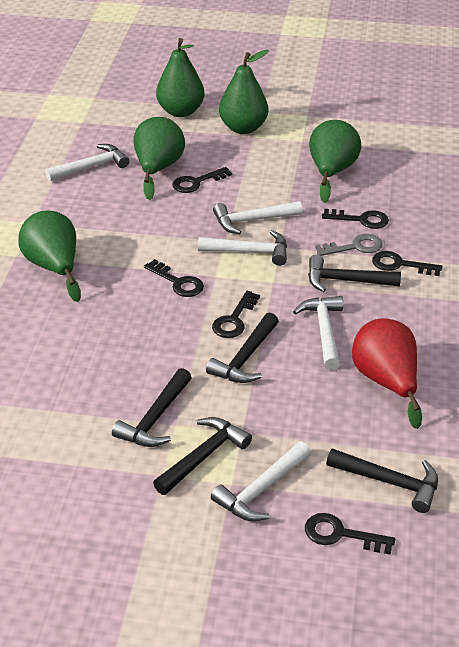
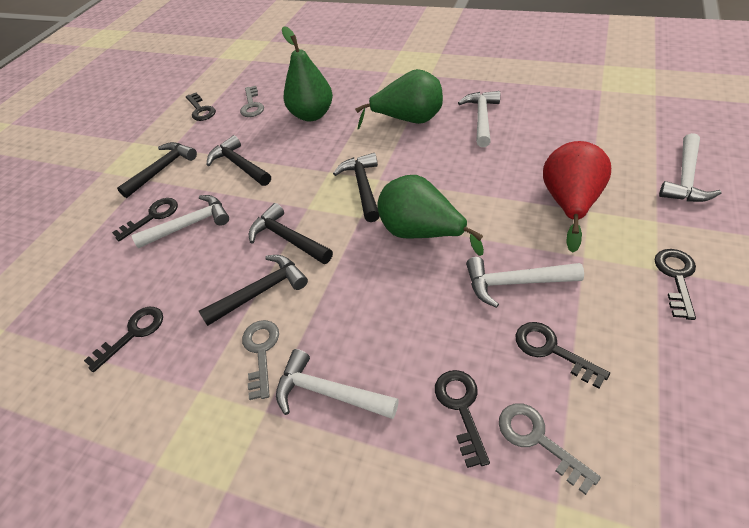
green pear: 5 -> 3
grey key: 1 -> 3

